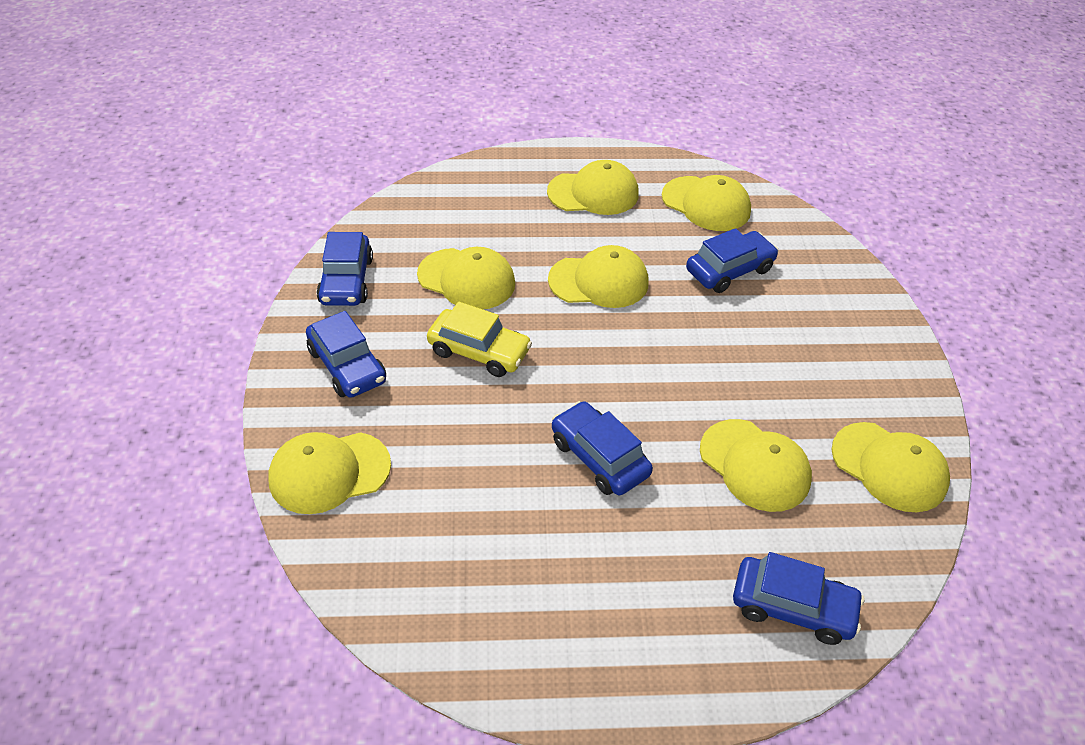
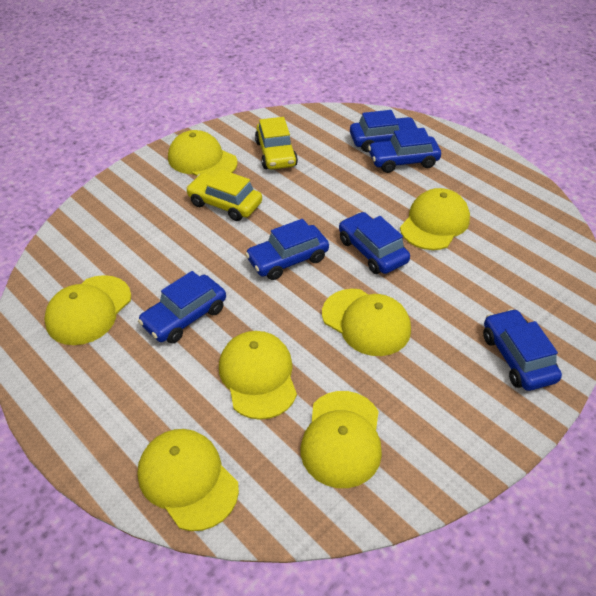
blue car: 5 -> 6
yellow car: 1 -> 2

